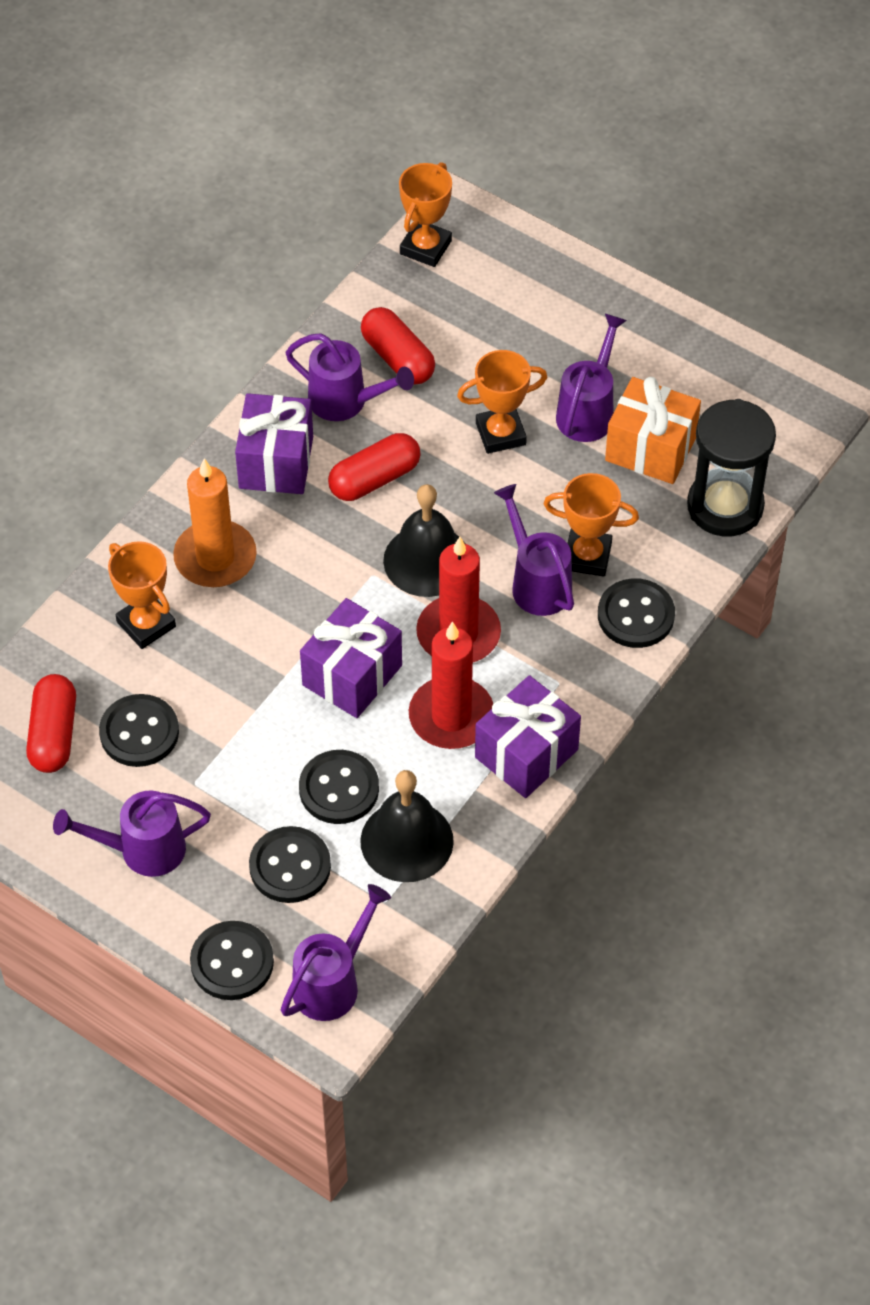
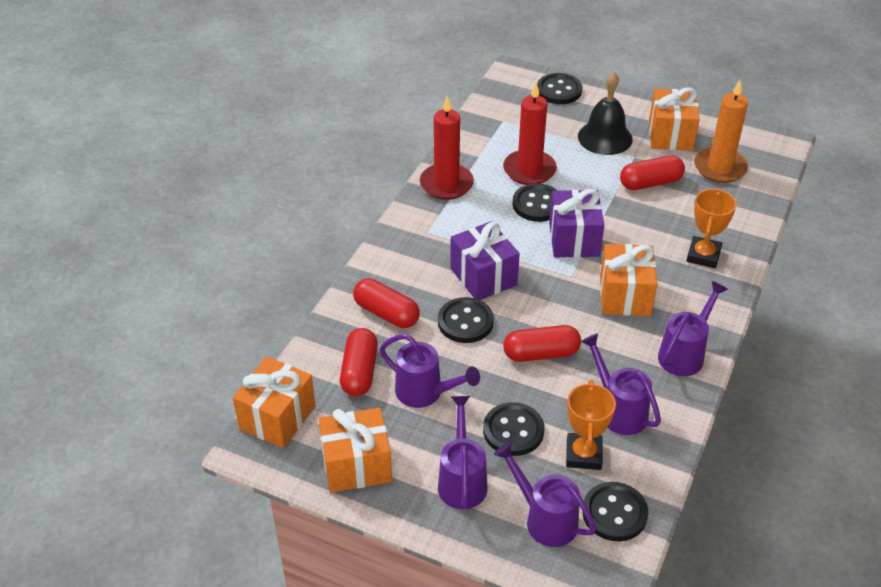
black bell: 2 -> 1
black hourglass: 1 -> 0
orange gift: 1 -> 4
orange trophy: 4 -> 2
purple gift: 3 -> 2
red capsule: 3 -> 4

